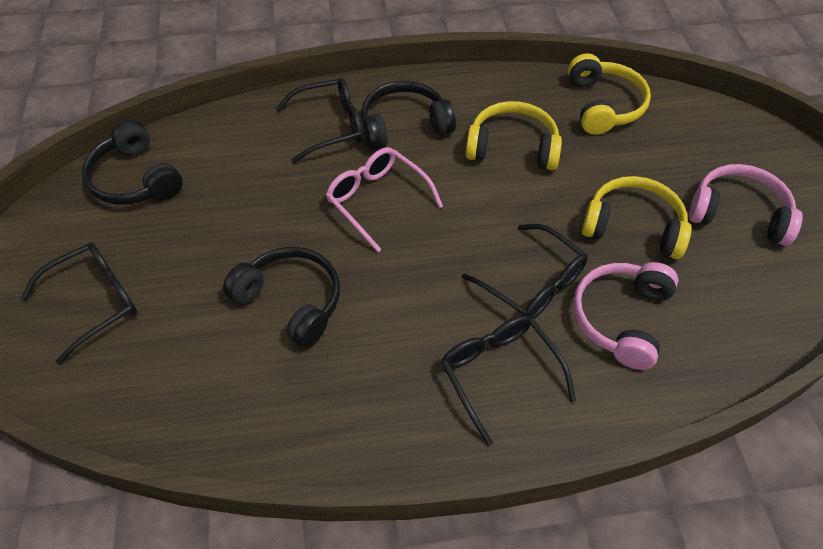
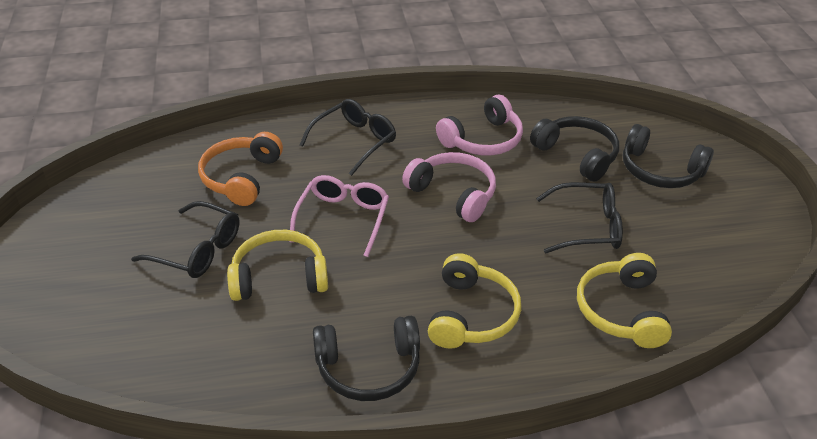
black glasses: 4 -> 3
orange headphones: 0 -> 1

